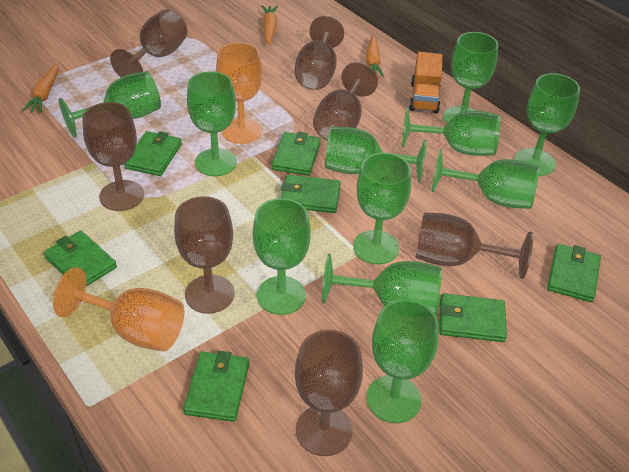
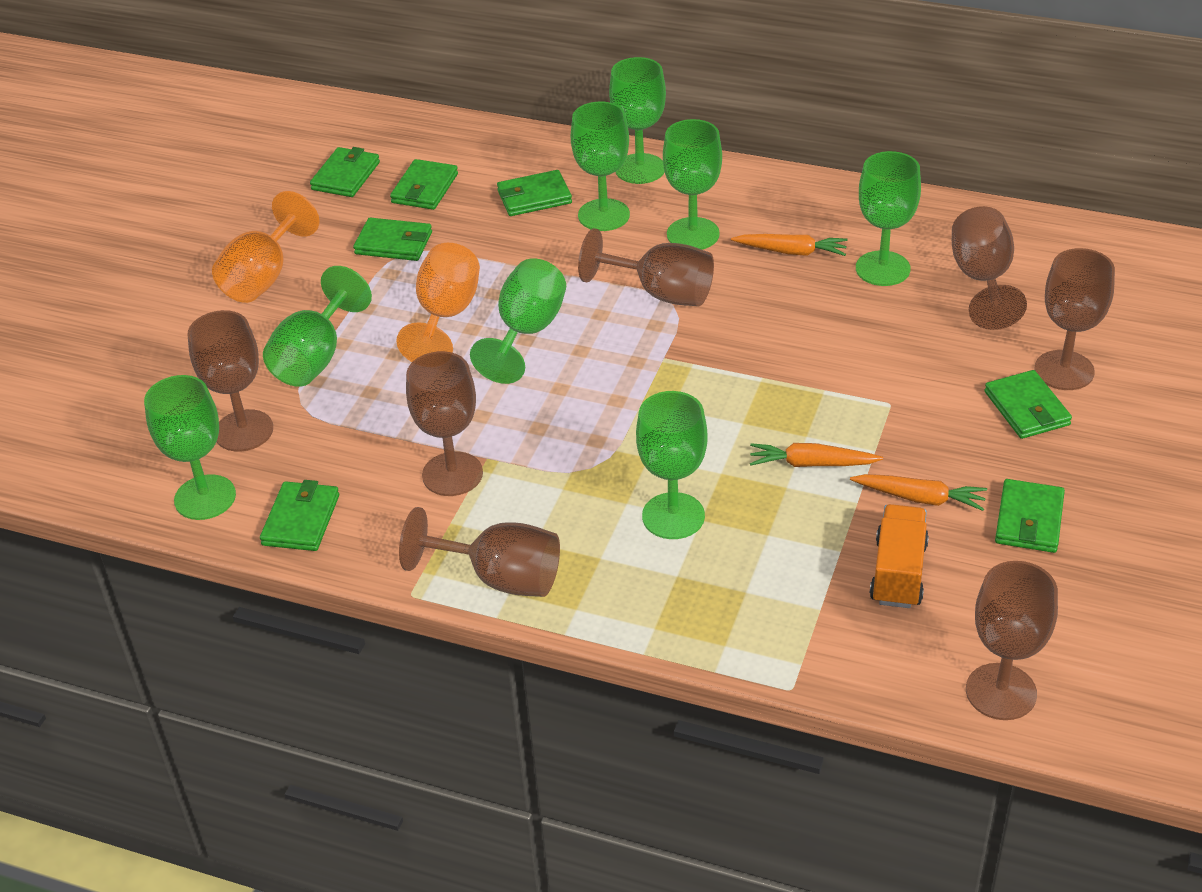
green goblet: 11 -> 8

